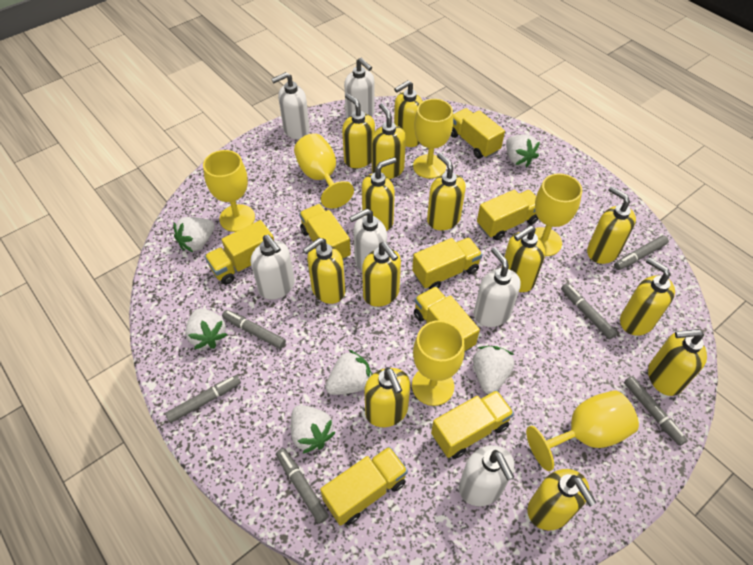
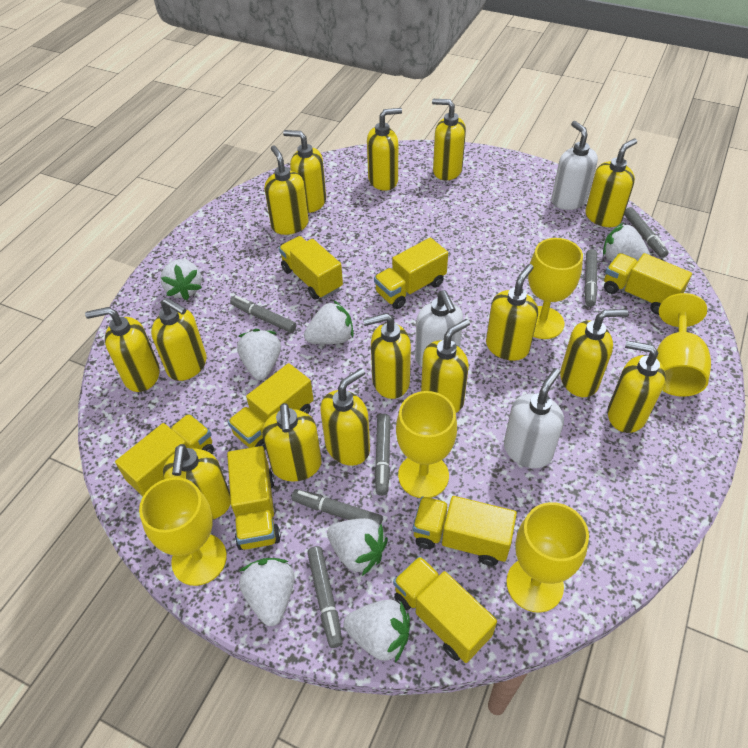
white soap dispenser: 6 -> 3
white strawberry: 6 -> 7
yellow goblet: 6 -> 5
yellow soap dispenser: 13 -> 15

